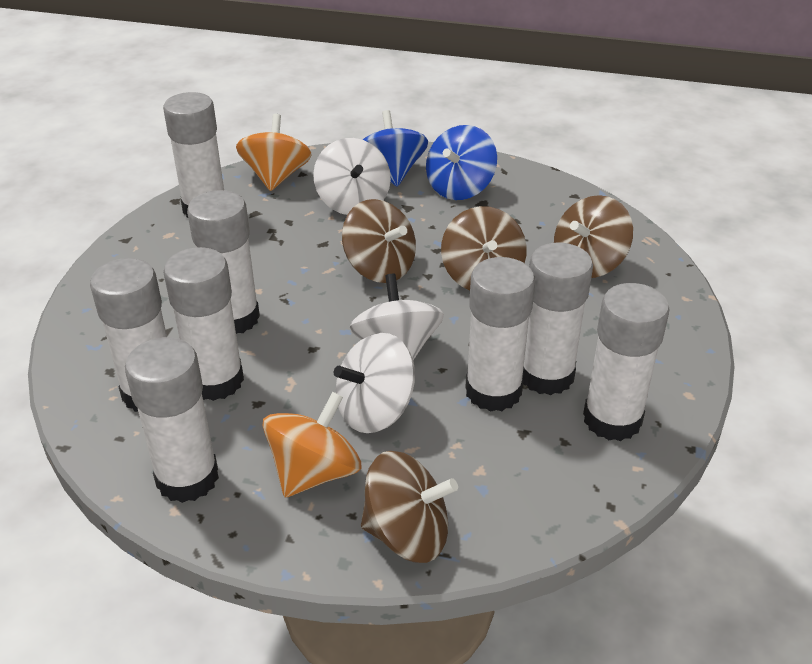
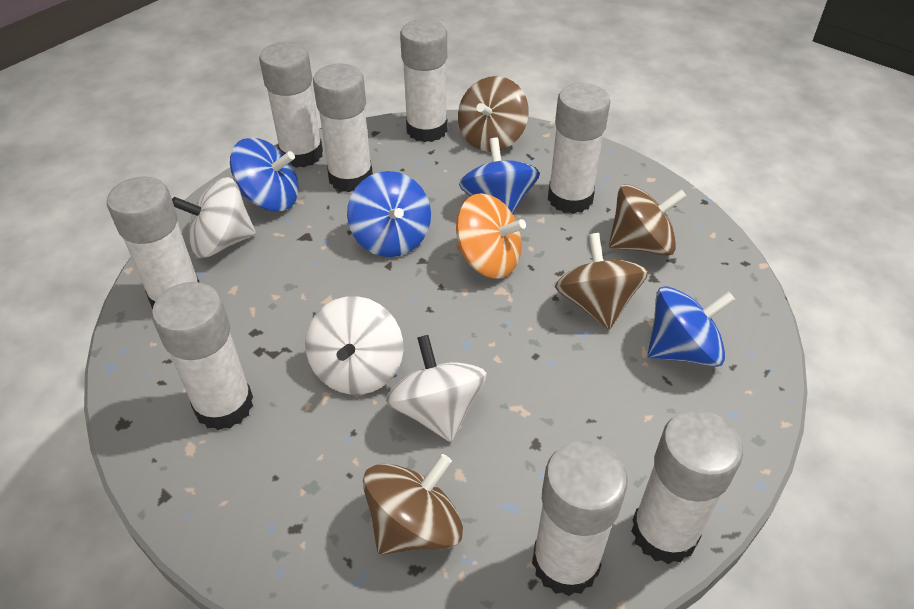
blue spinning top: 2 -> 4
orange spinning top: 2 -> 1

